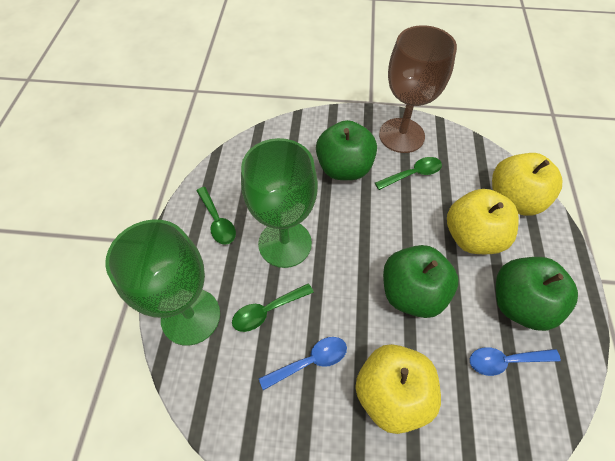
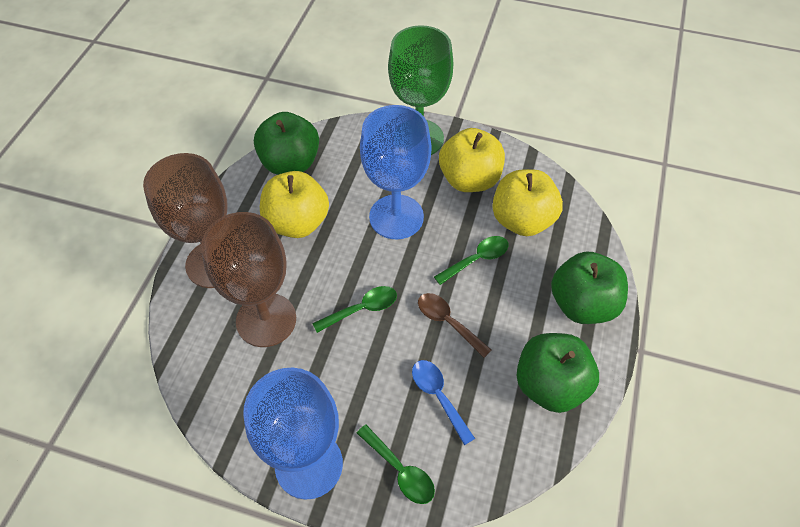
blue goblet: 0 -> 2
blue spoon: 2 -> 1
brown goblet: 1 -> 2
brown spoon: 0 -> 1
green goblet: 2 -> 1

